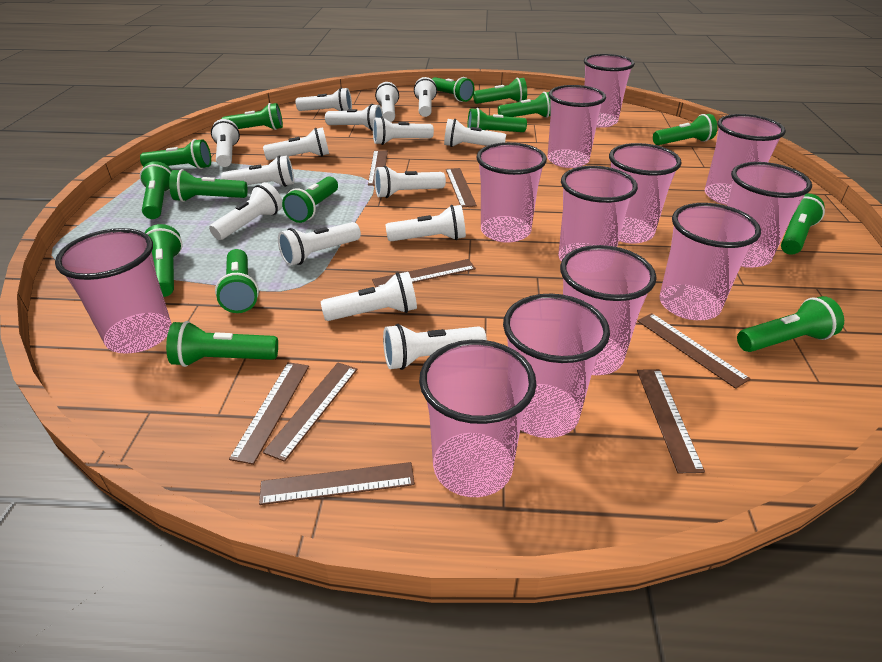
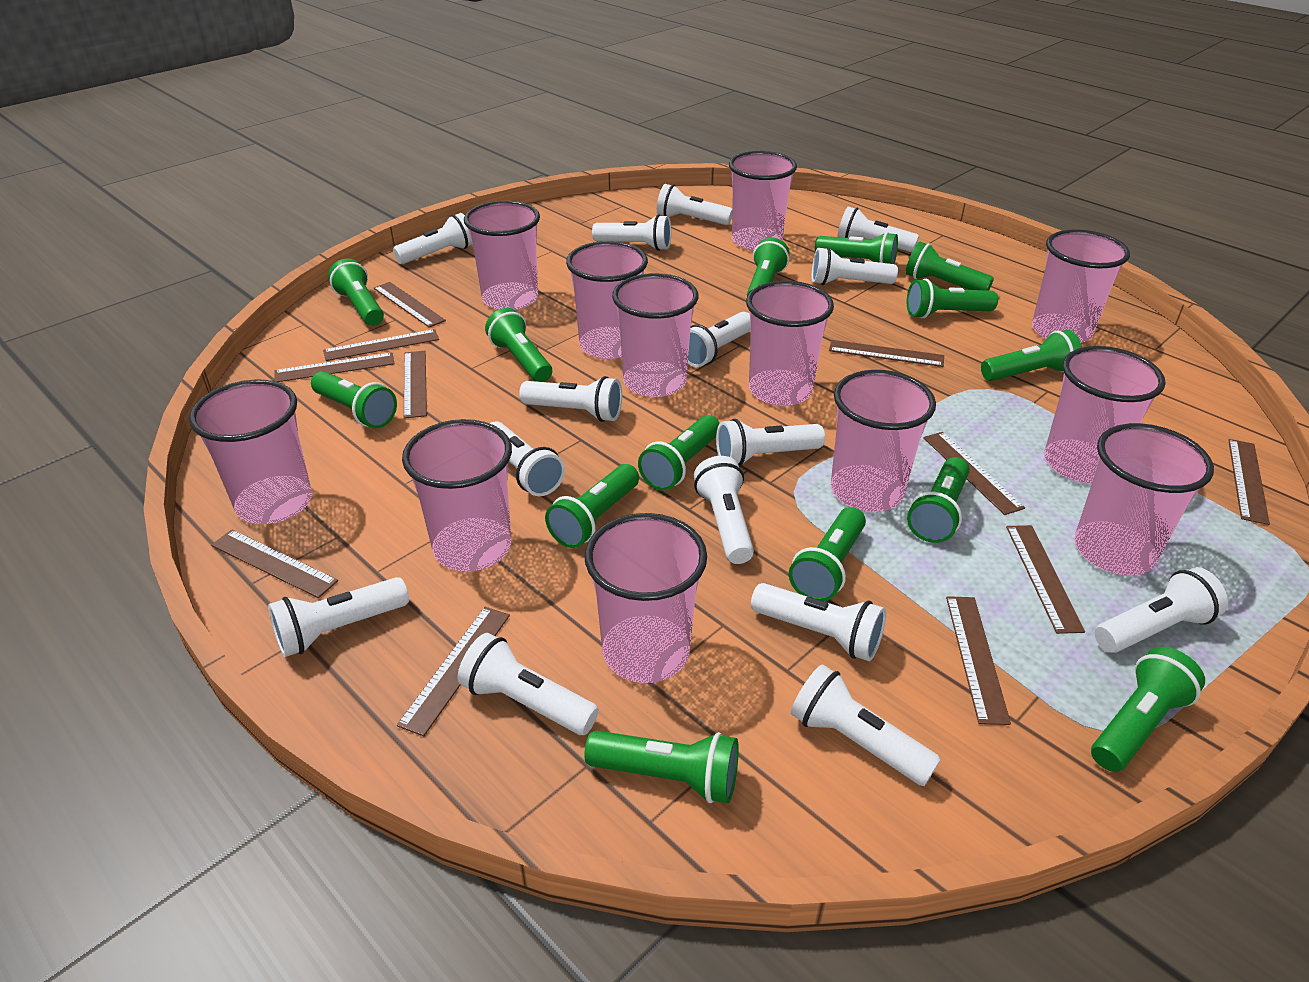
brown ruler: 8 -> 11
green flashlight: 15 -> 14

